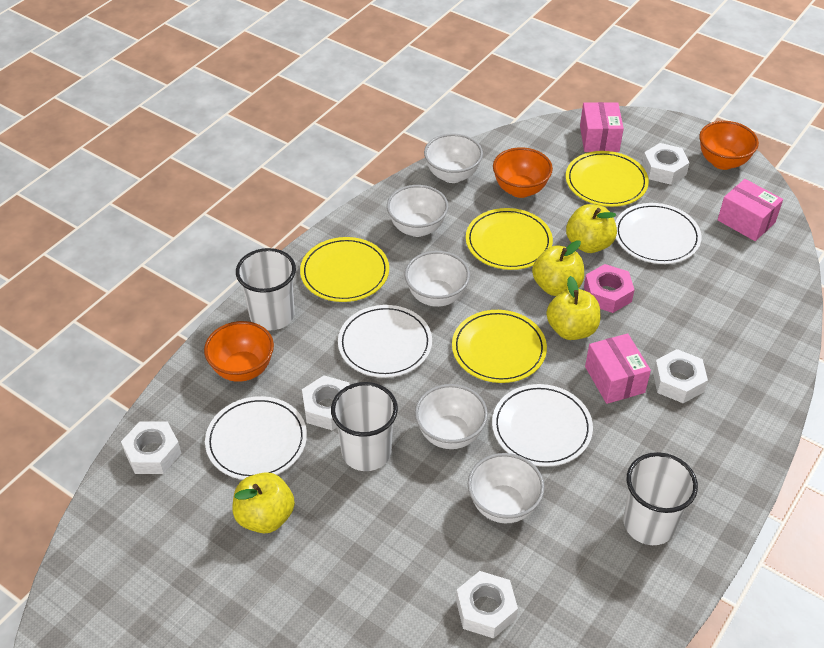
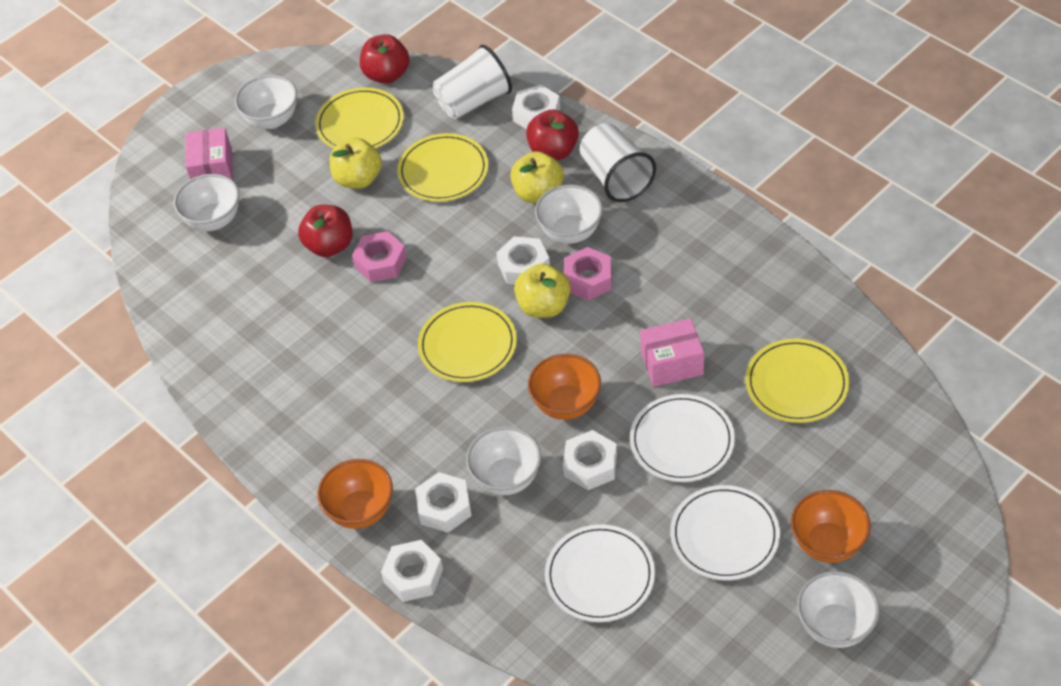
pink box: 3 -> 2
pink nut: 1 -> 2
red apple: 0 -> 3
white cup: 3 -> 2
white plate: 4 -> 3
yellow apple: 4 -> 3

